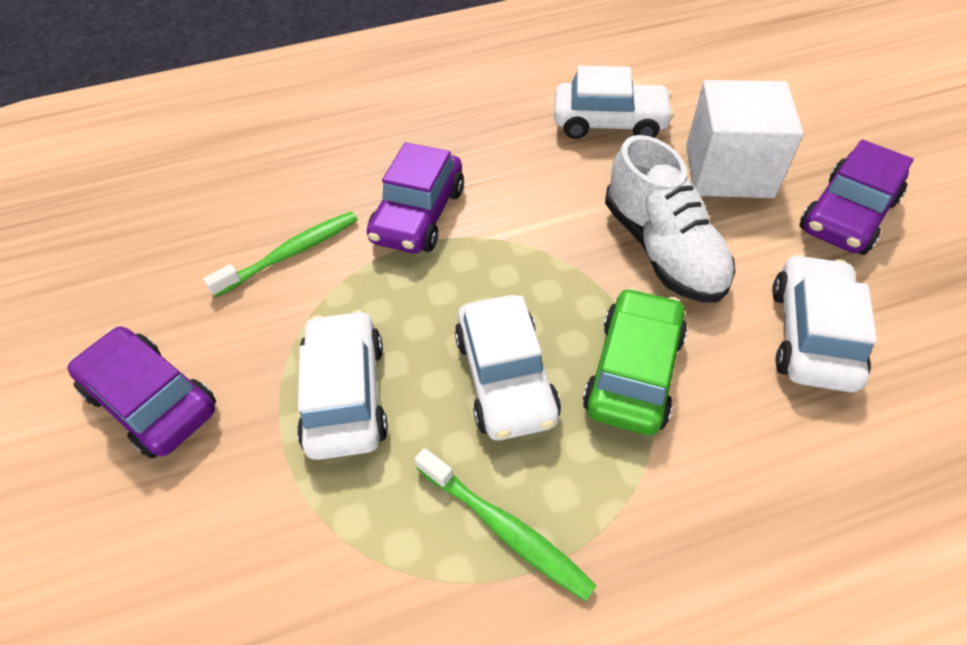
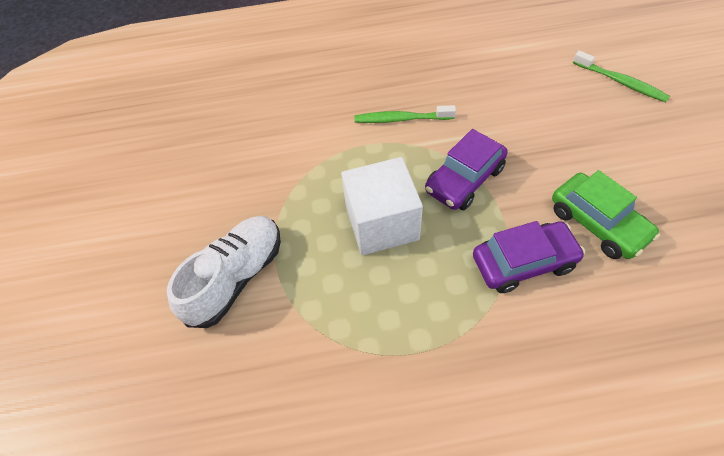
purple car: 3 -> 2
white car: 4 -> 0

